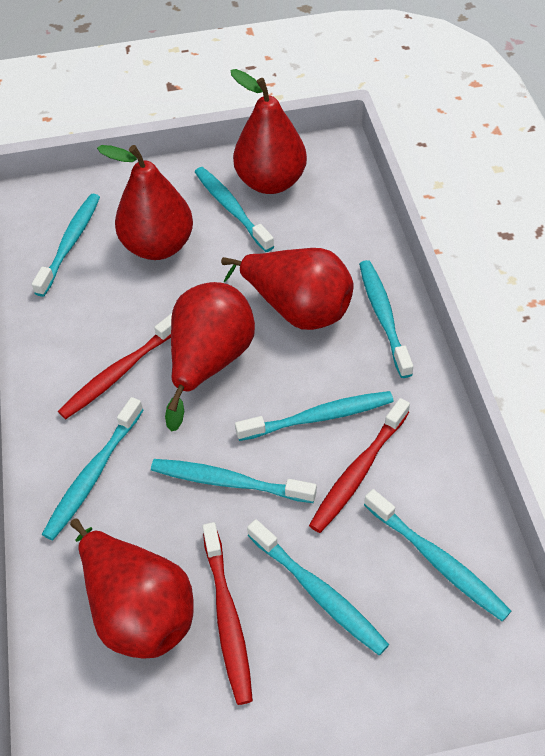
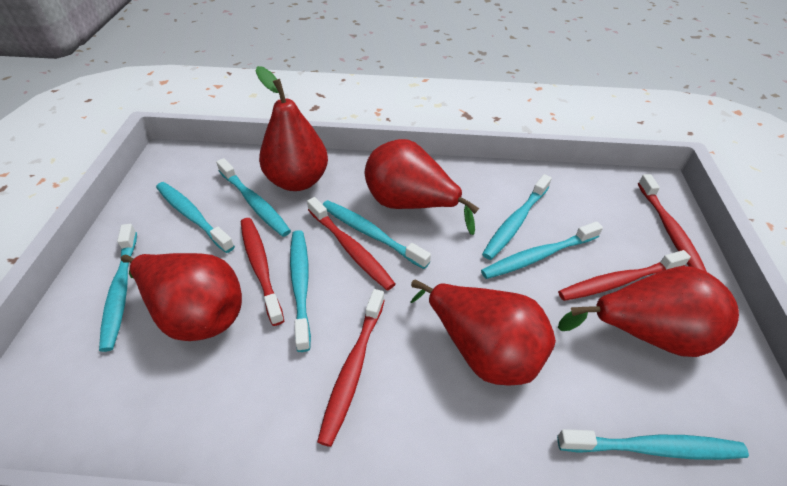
red toothbrush: 3 -> 5

